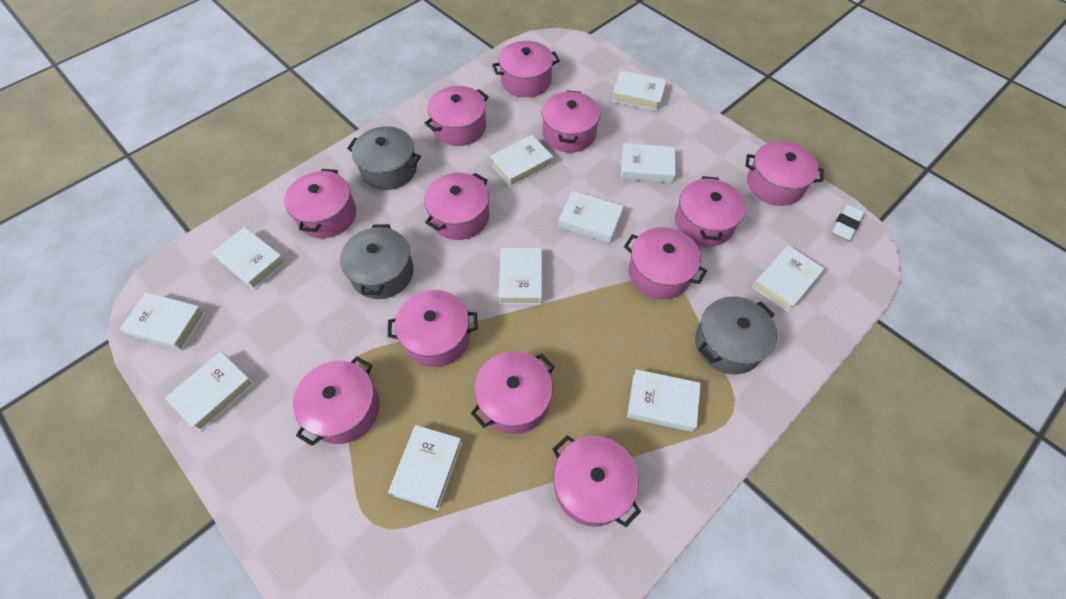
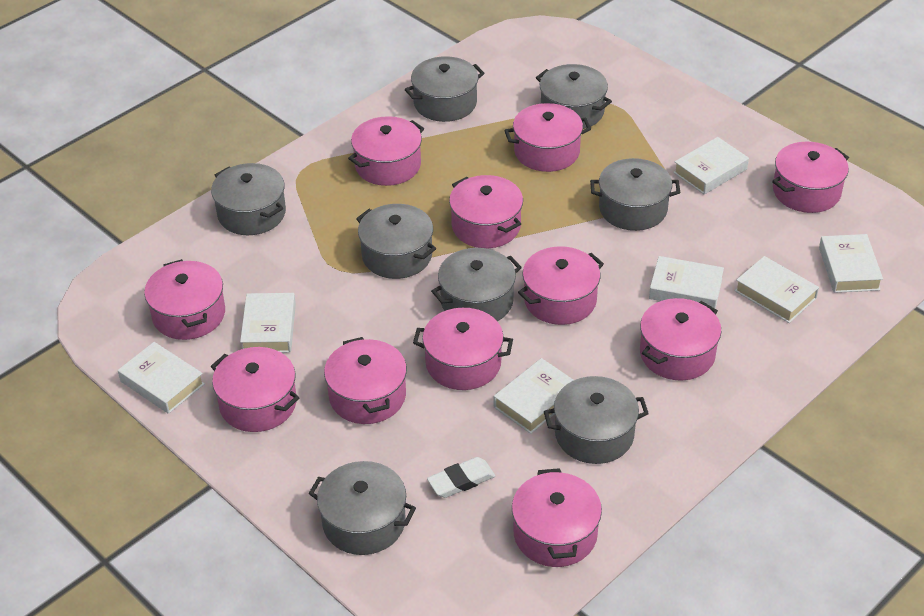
grey pot: 3 -> 8
pink pot: 12 -> 11
white book: 11 -> 7

